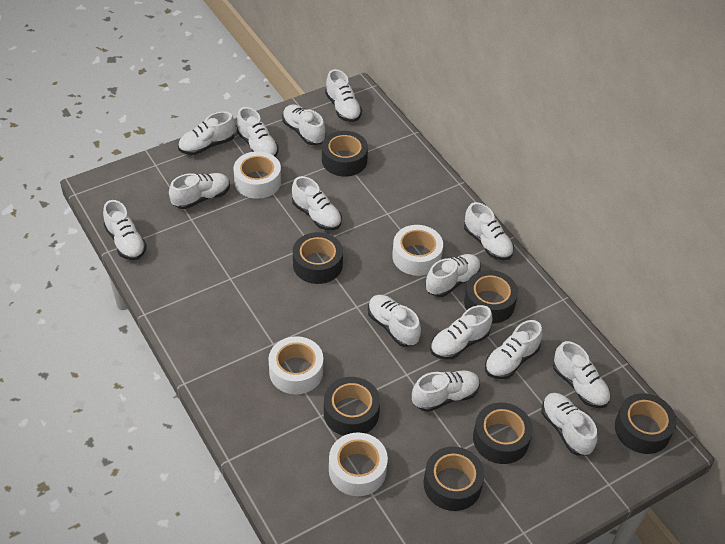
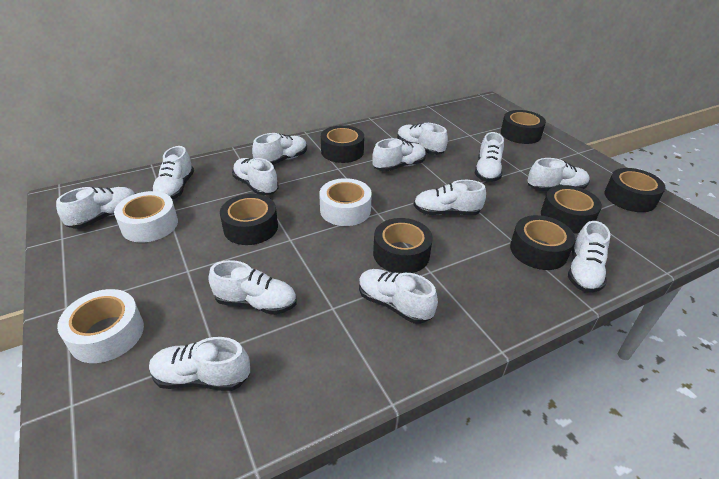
white shoe: 15 -> 13
white tape: 4 -> 3

